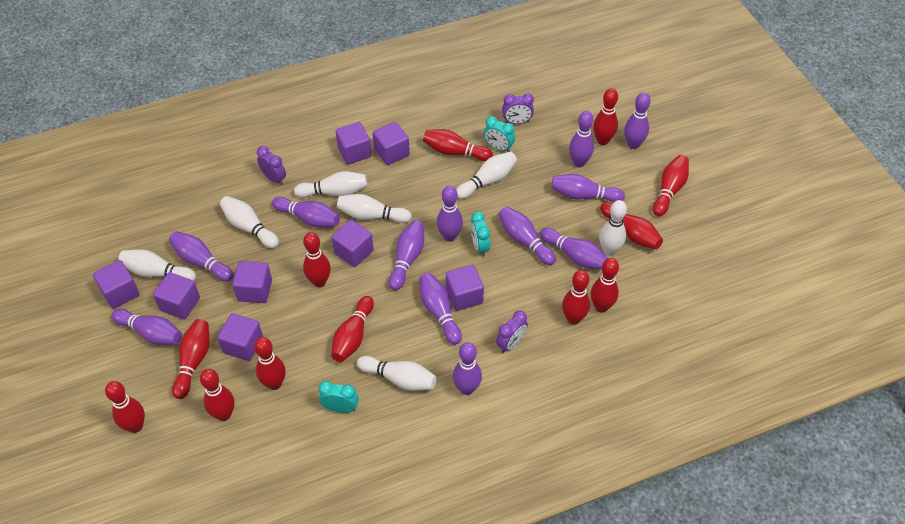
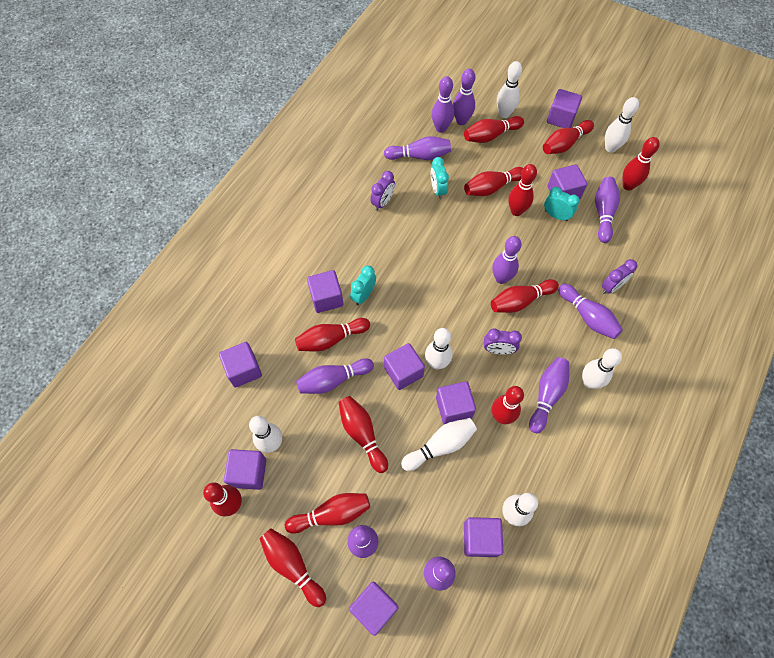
purple bowling pin: 12 -> 10
purple cube: 8 -> 9

